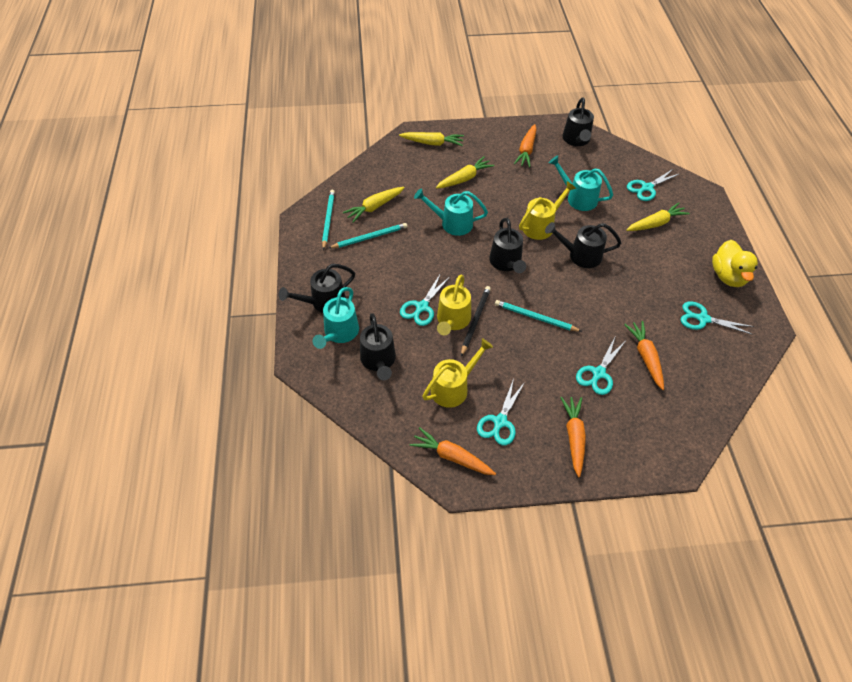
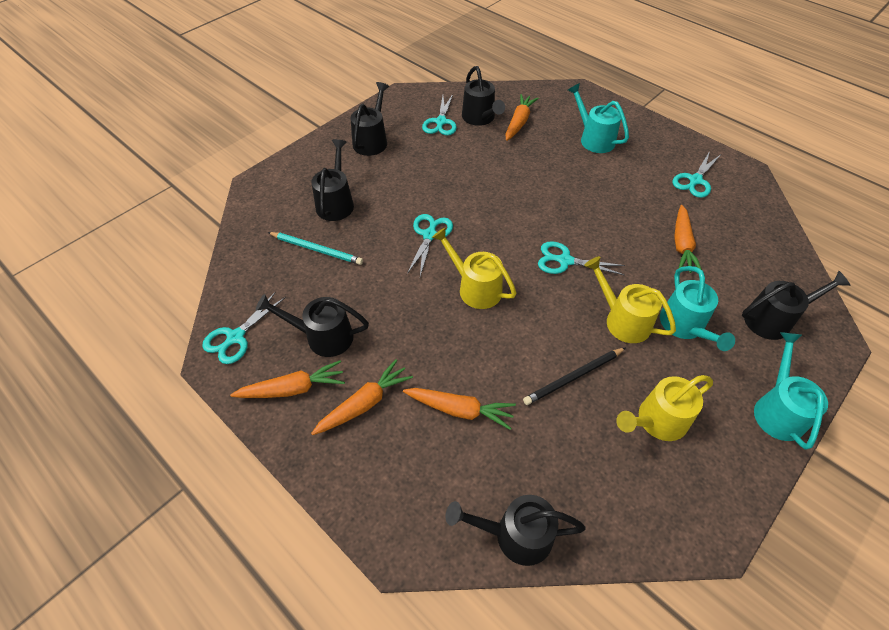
black watering can: 5 -> 6
orange carrot: 4 -> 5
turquoise pencil: 3 -> 1
yellow carrot: 4 -> 0
yellow duck: 1 -> 0

